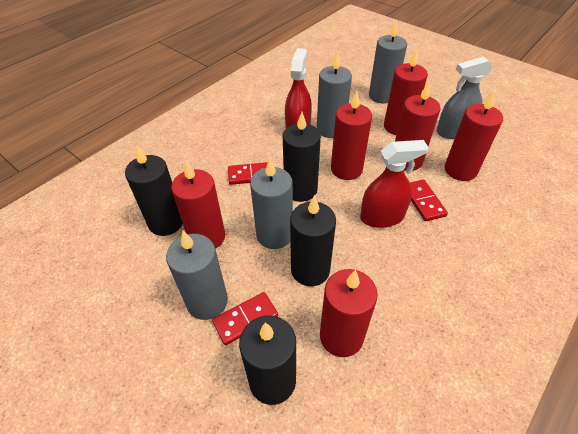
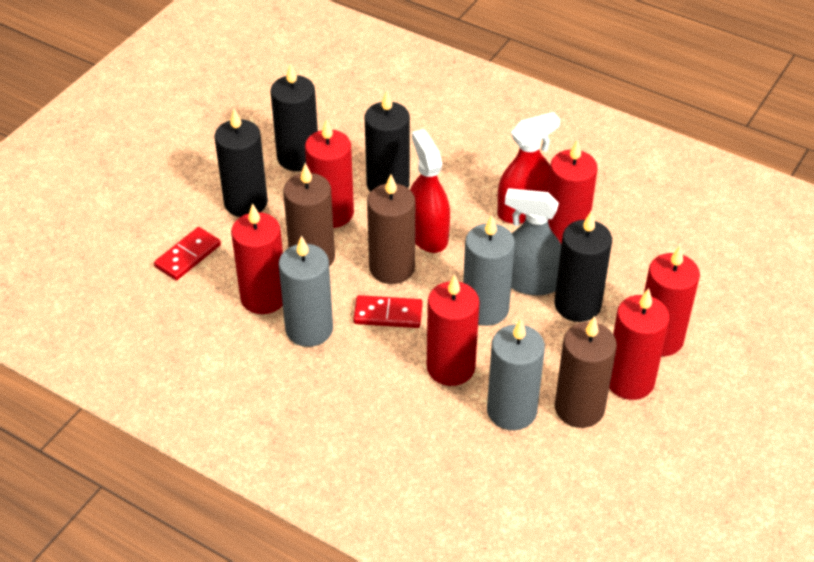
brown candle: 0 -> 3
grey candle: 4 -> 3
red domino: 3 -> 2

